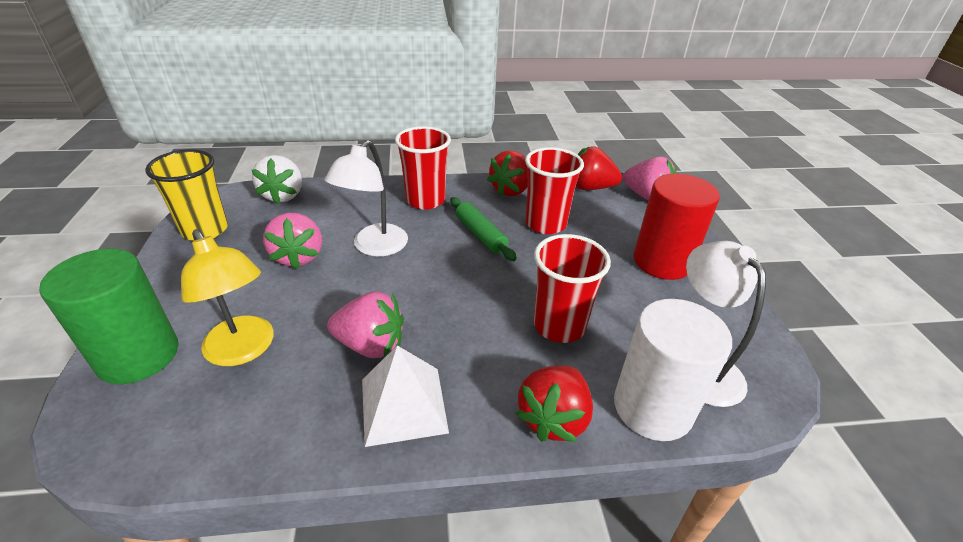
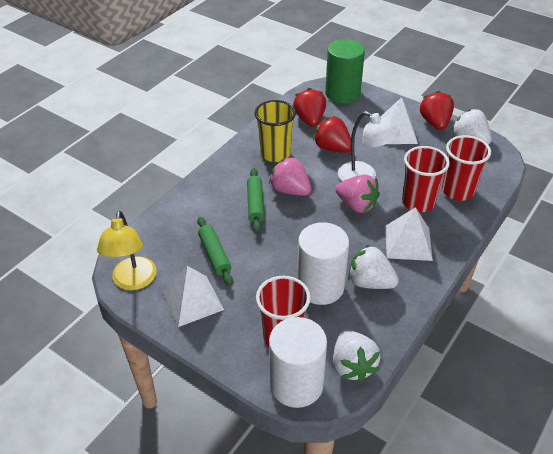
green rolling pin: 1 -> 2
pink strawberry: 3 -> 2
red cylinder: 1 -> 0
white cylinder: 1 -> 2
white lamp: 2 -> 1
white pyramid: 1 -> 3
white strawberry: 1 -> 3

